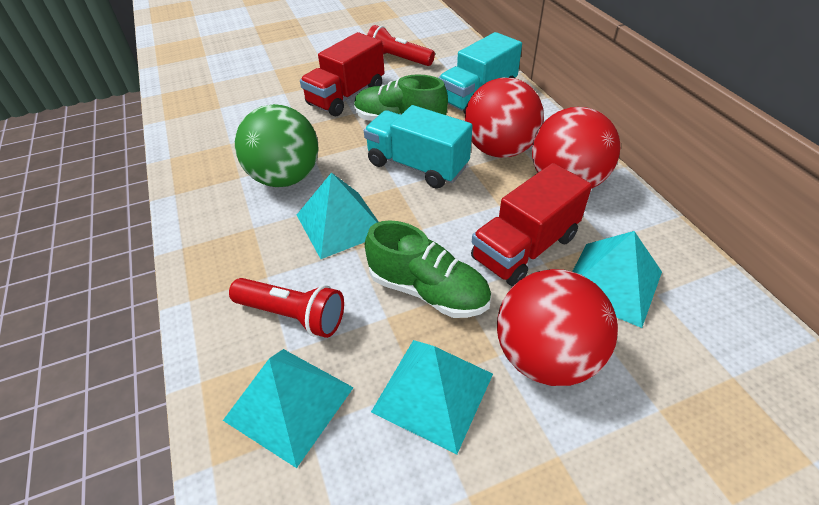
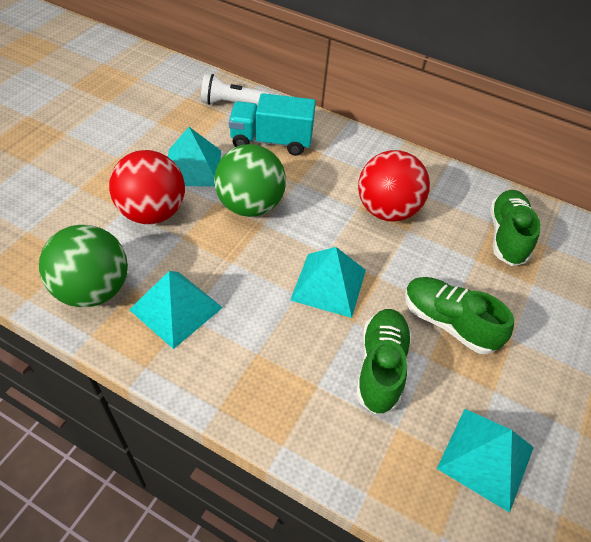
green ball: 1 -> 2
green shoe: 2 -> 3
red ball: 3 -> 2
red flashlight: 2 -> 0
red truck: 2 -> 0
turquoise truck: 2 -> 1
white flashlight: 0 -> 1

